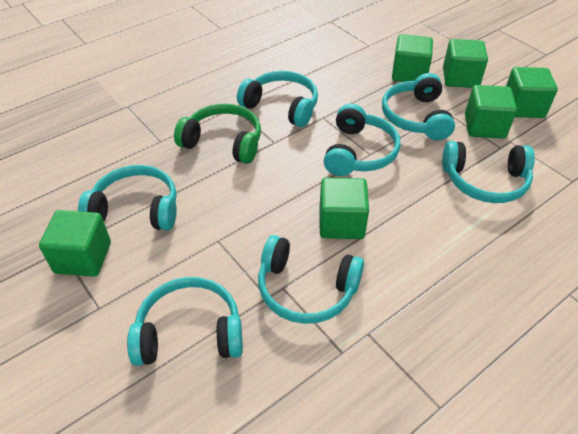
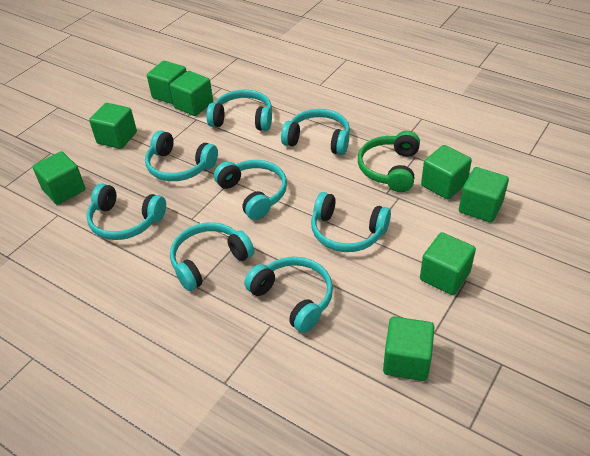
green cube: 6 -> 8
turquoise headphones: 7 -> 8

